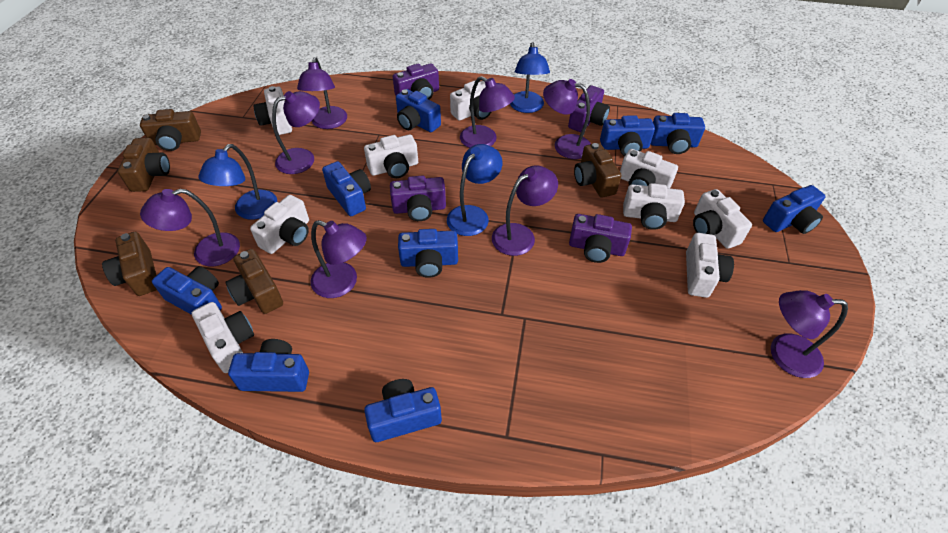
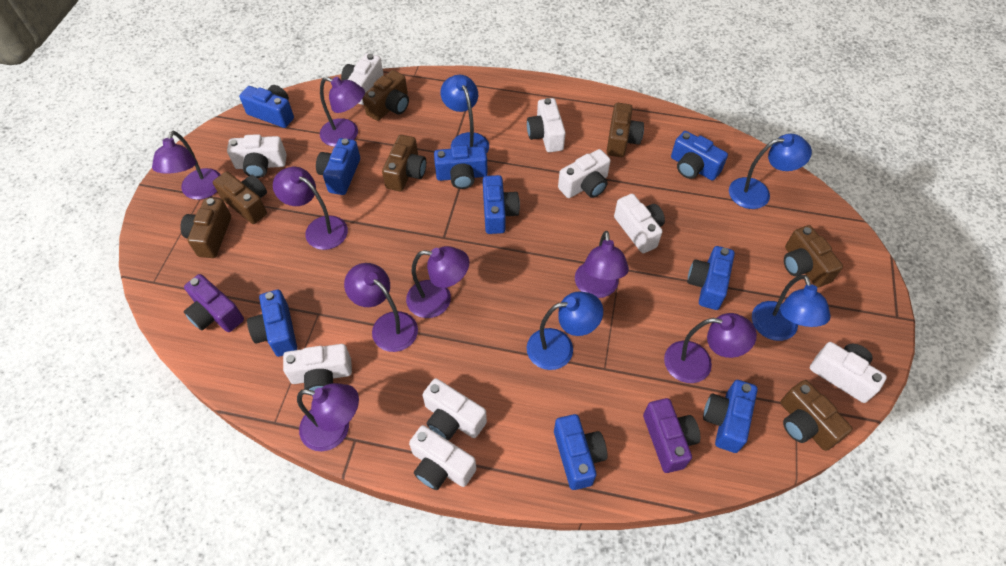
blue lamp: 3 -> 4
brown camera: 5 -> 7
purple camera: 4 -> 2

